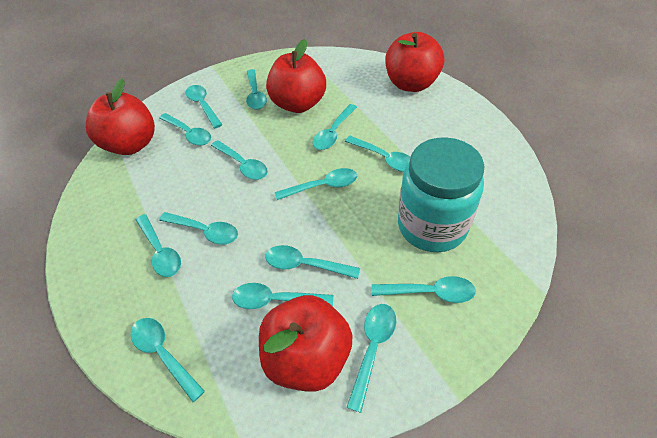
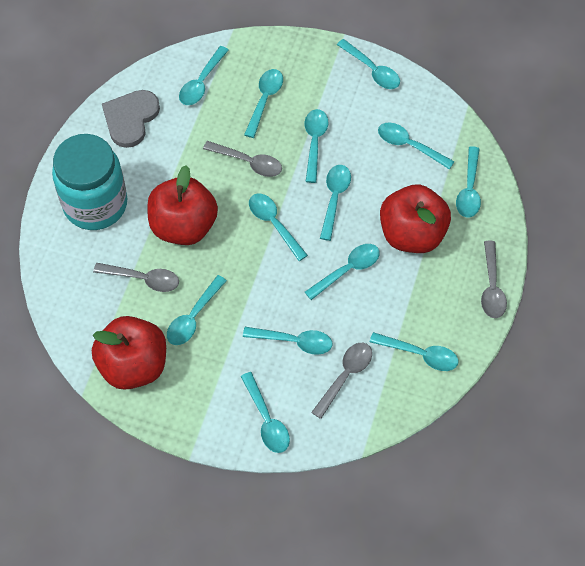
grey heart: 0 -> 1
grey spoon: 0 -> 4
red apple: 4 -> 3
turquoise spoon: 14 -> 13

